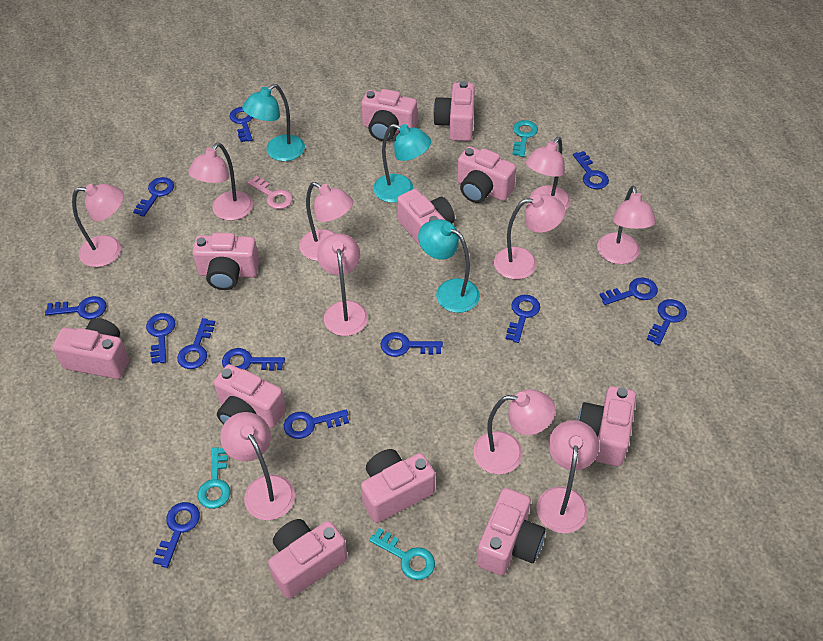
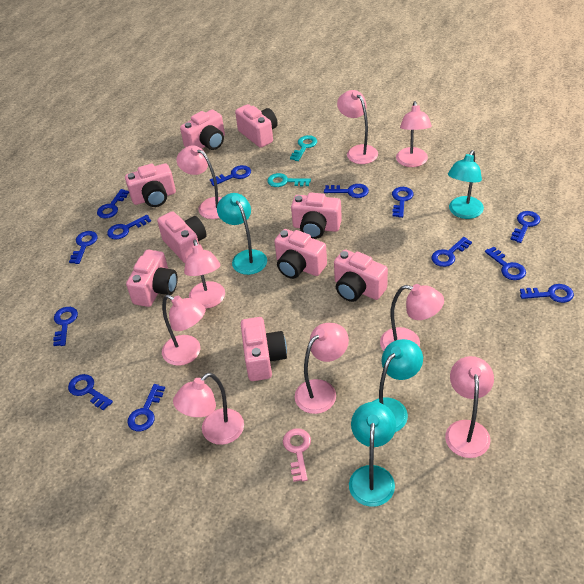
pink camera: 11 -> 9
pink lamp: 10 -> 9
turquoise key: 3 -> 2
turquoise lamp: 3 -> 4

